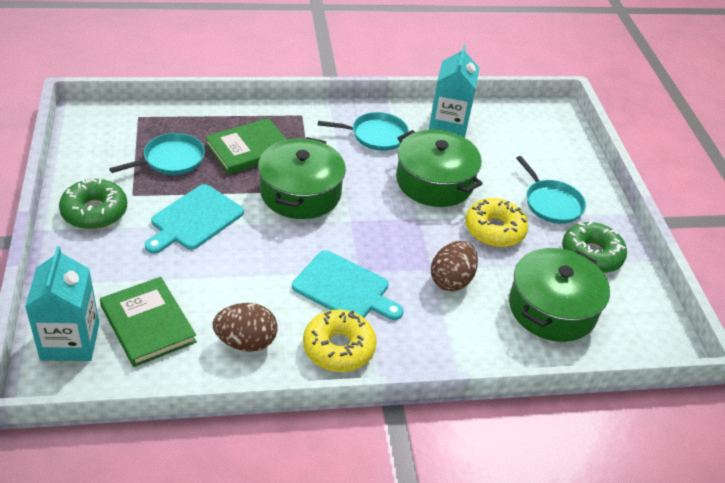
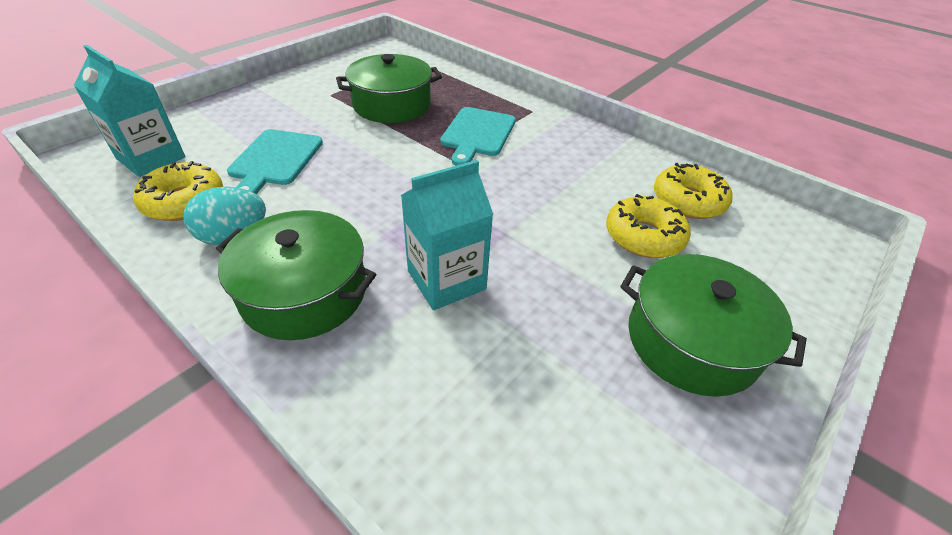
brown egg: 2 -> 0
green book: 2 -> 0
green donut: 2 -> 0
turquoise egg: 0 -> 1
turquoise pan: 3 -> 0
yellow donut: 2 -> 3

